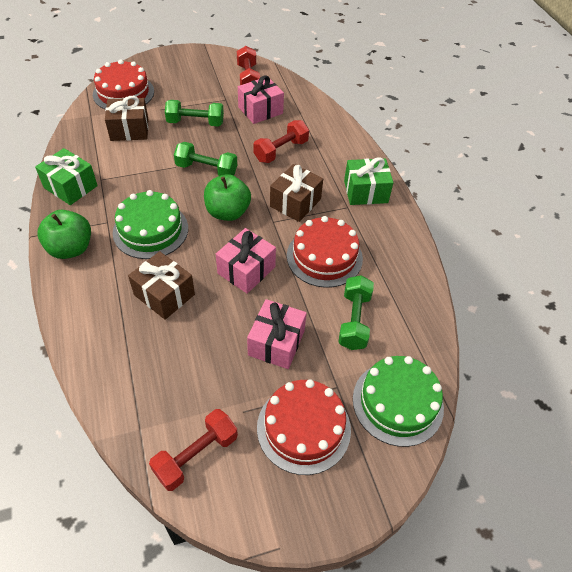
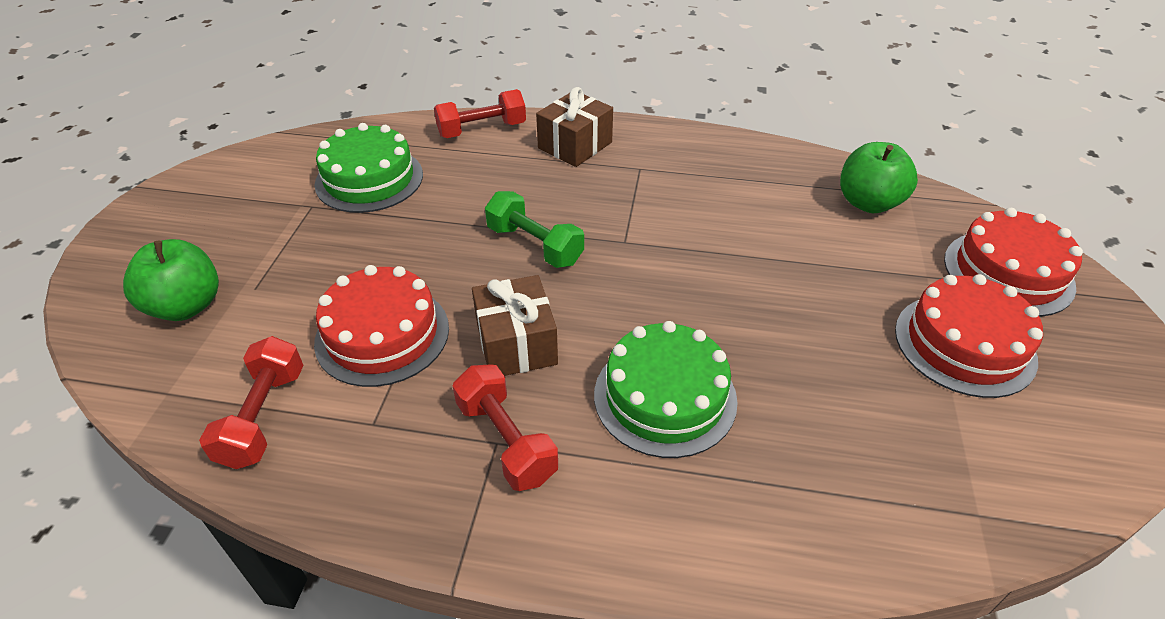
brown gift: 3 -> 2
green dumbbell: 3 -> 1
green gift: 2 -> 0
pink gift: 3 -> 0

